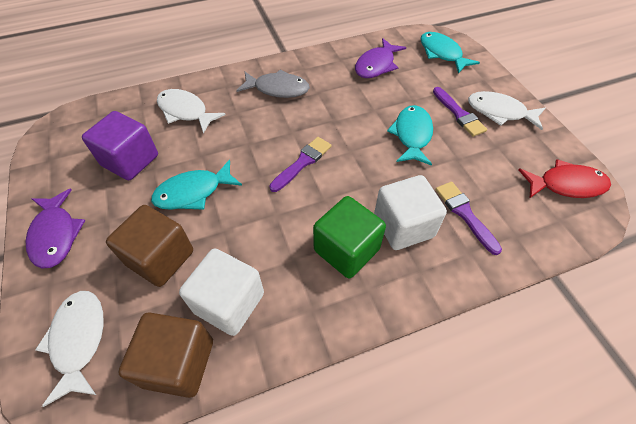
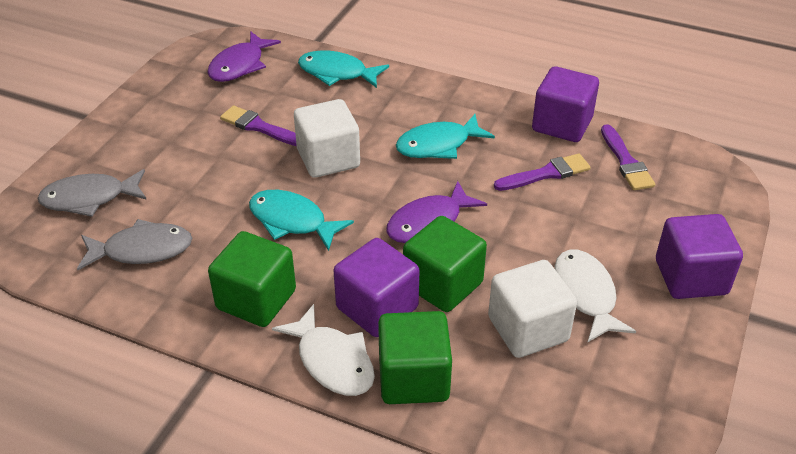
brown cube: 2 -> 0
green cube: 1 -> 3
grey fish: 1 -> 2
purple cube: 1 -> 3
red fish: 1 -> 0
white fish: 3 -> 2

